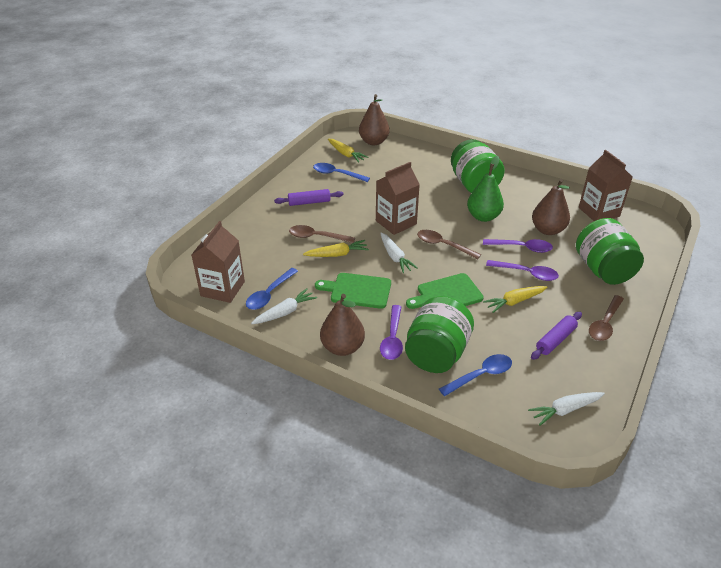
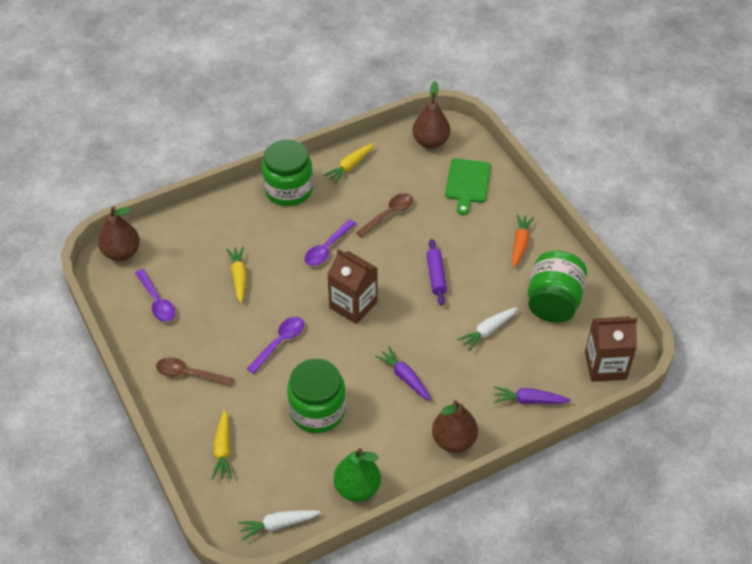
blue spoon: 3 -> 0
brown carton: 3 -> 2
brown spoon: 3 -> 2
green cutting board: 2 -> 1
orange carrot: 0 -> 1
purple carrot: 0 -> 2
purple rolling pin: 2 -> 1
white carrot: 3 -> 2

